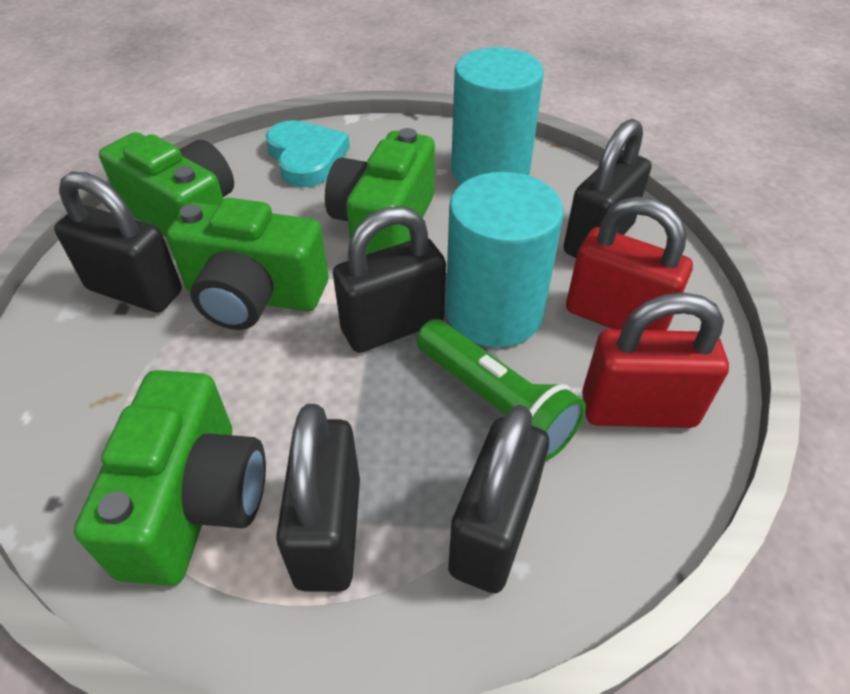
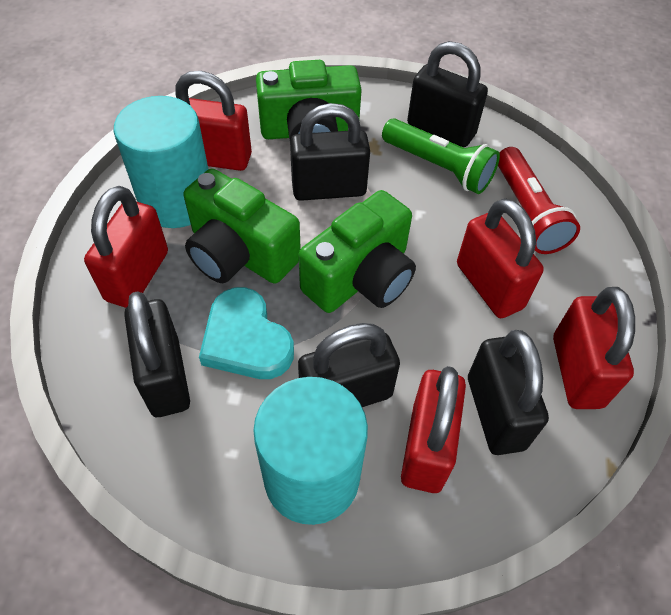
green camera: 4 -> 3
red flashlight: 0 -> 1
red padlock: 2 -> 5

